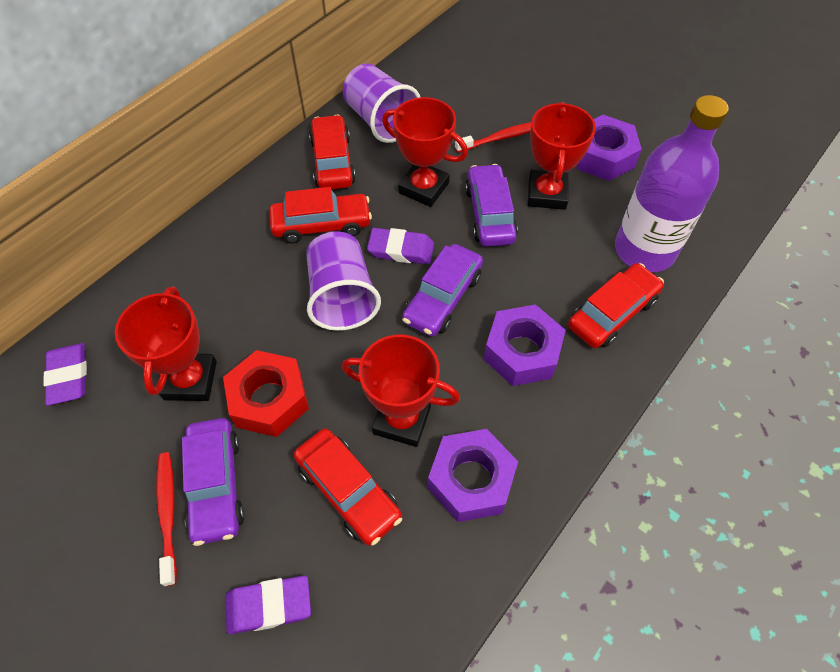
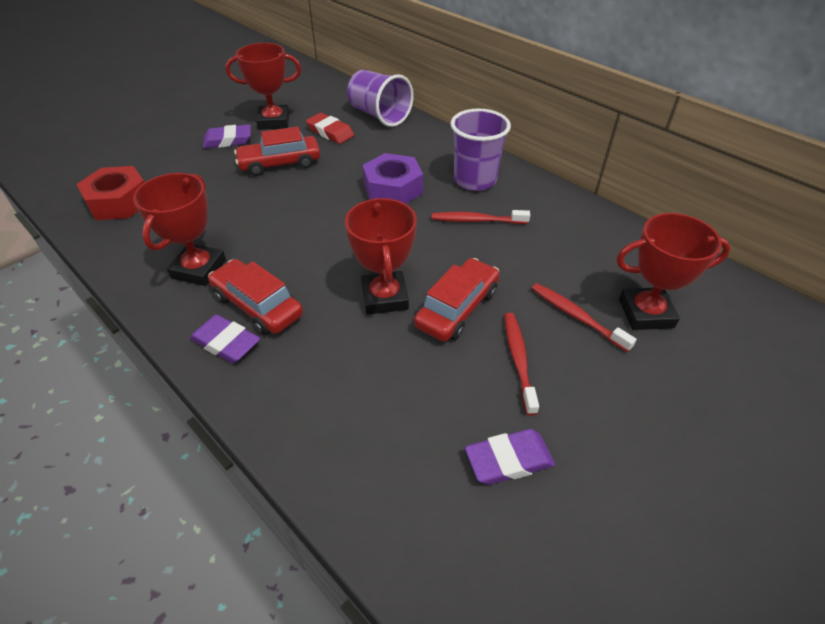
purple bottle: 1 -> 0
purple car: 3 -> 0
purple nut: 3 -> 1
red car: 4 -> 3
red eraser: 0 -> 1
red toothbrush: 2 -> 3

